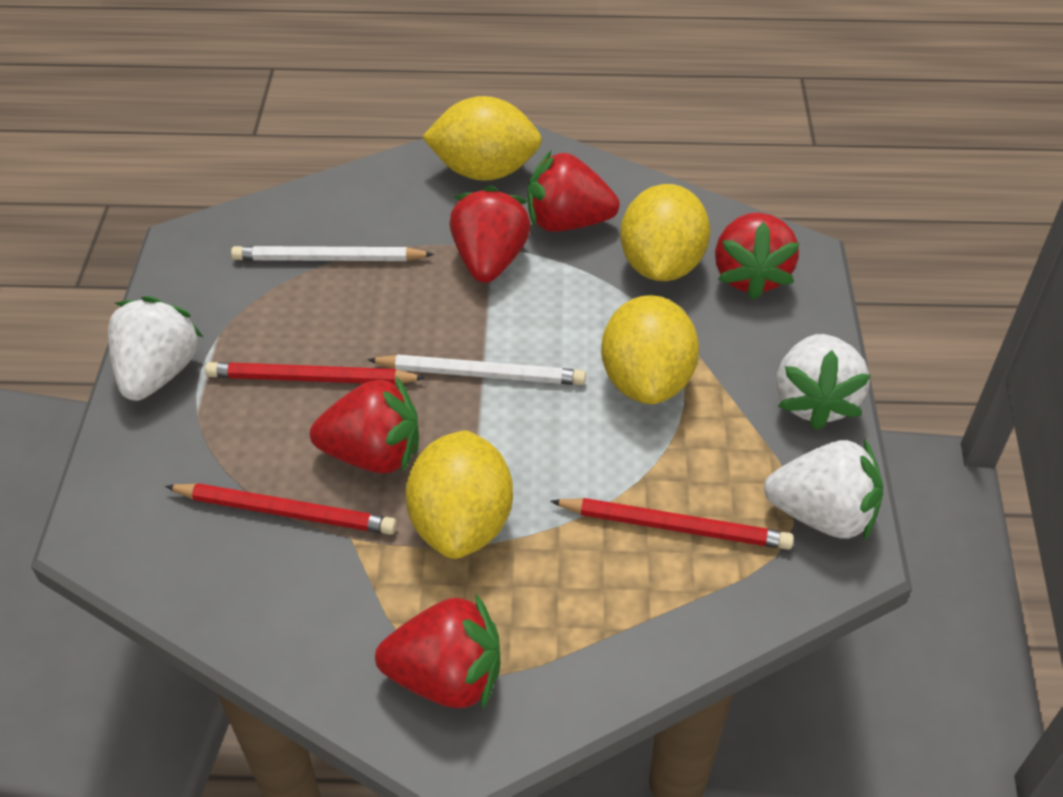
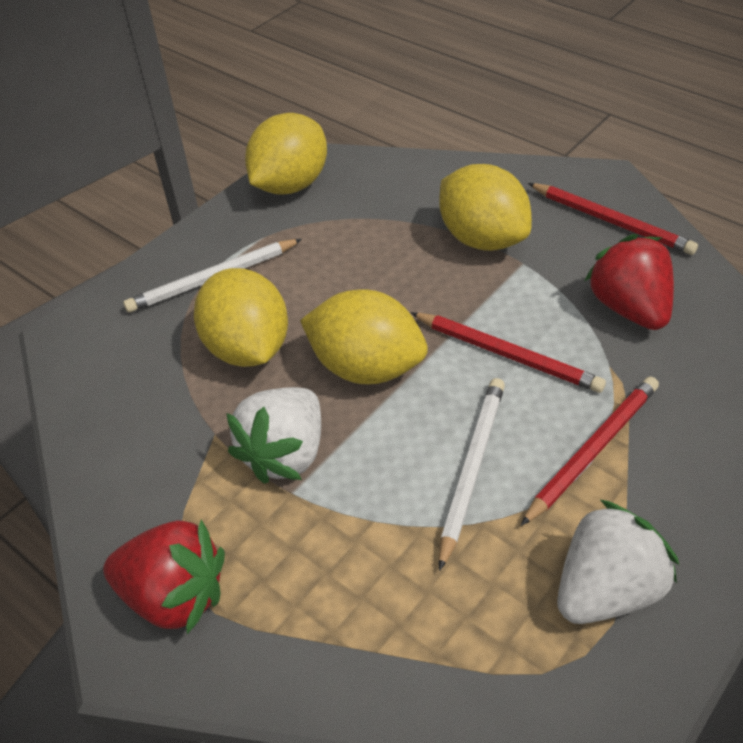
red strawberry: 5 -> 2
white strawberry: 3 -> 2

